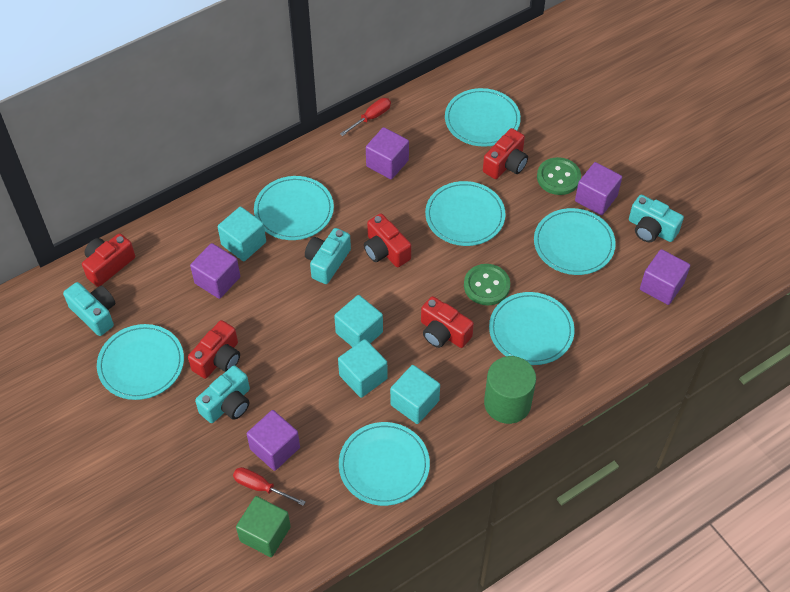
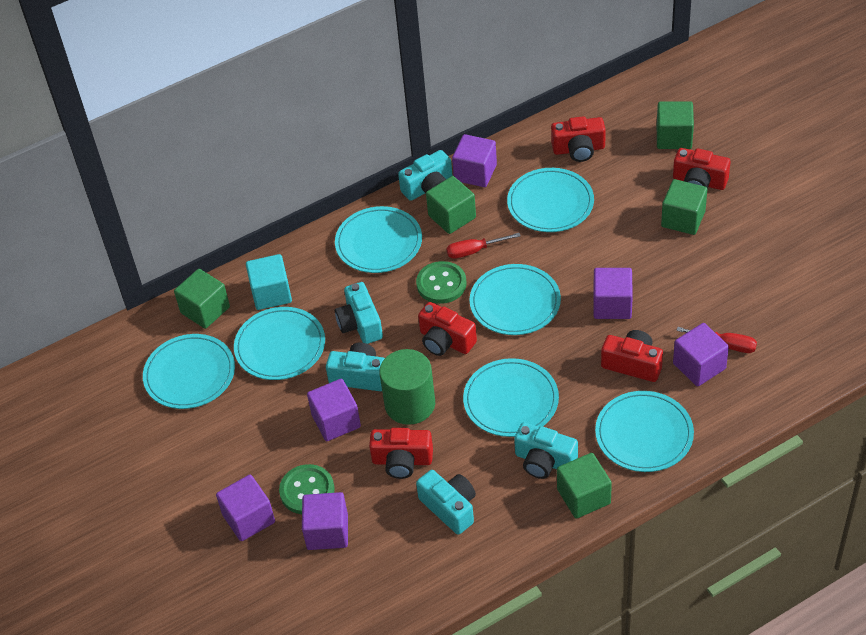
green cube: 1 -> 5
purple cube: 5 -> 6
turquoise camera: 4 -> 5
turquoise cube: 4 -> 1

